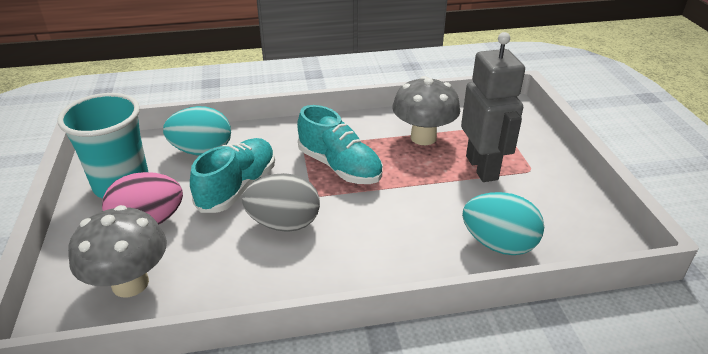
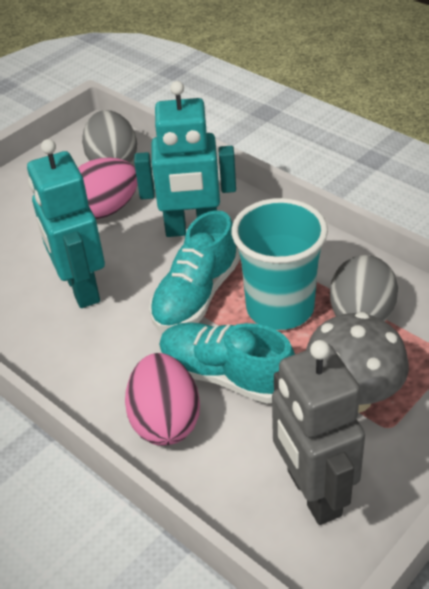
grey egg: 1 -> 2
grey mushroom: 2 -> 1
pink egg: 1 -> 2
turquoise egg: 2 -> 0
turquoise robot: 0 -> 2

